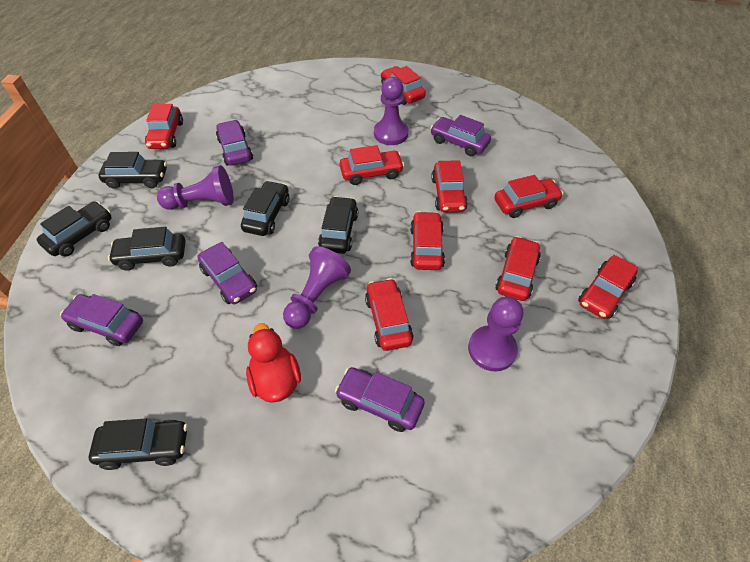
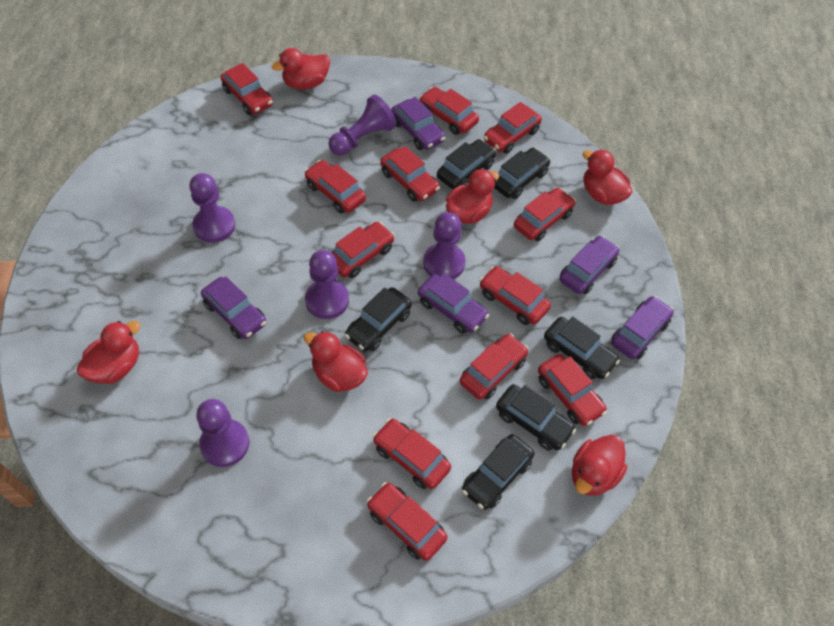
purple pawn: 4 -> 5
red car: 9 -> 12
red duck: 1 -> 6

